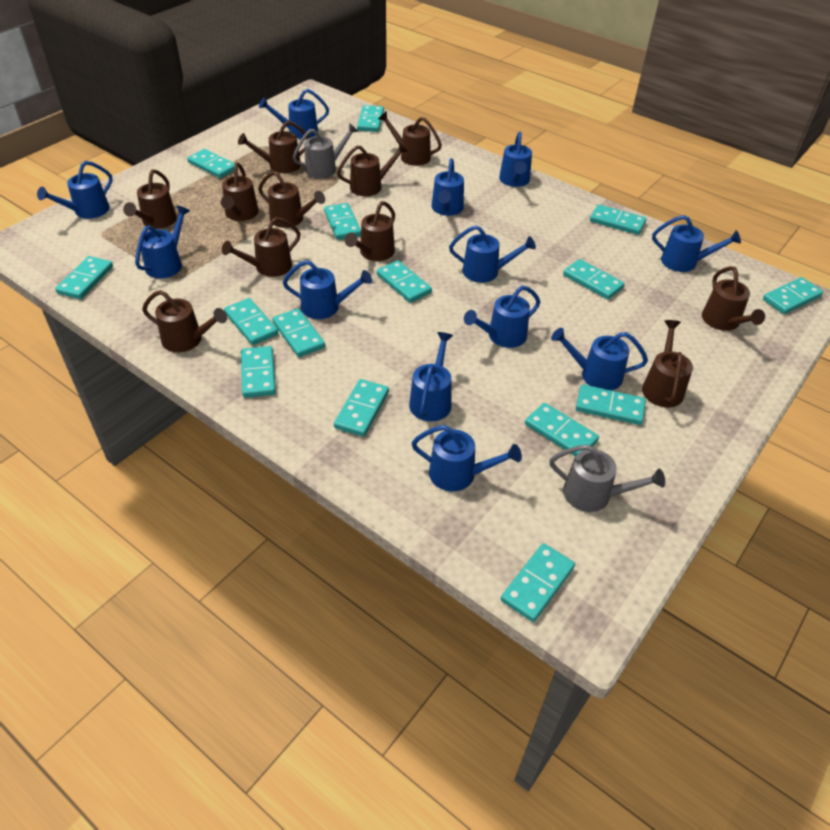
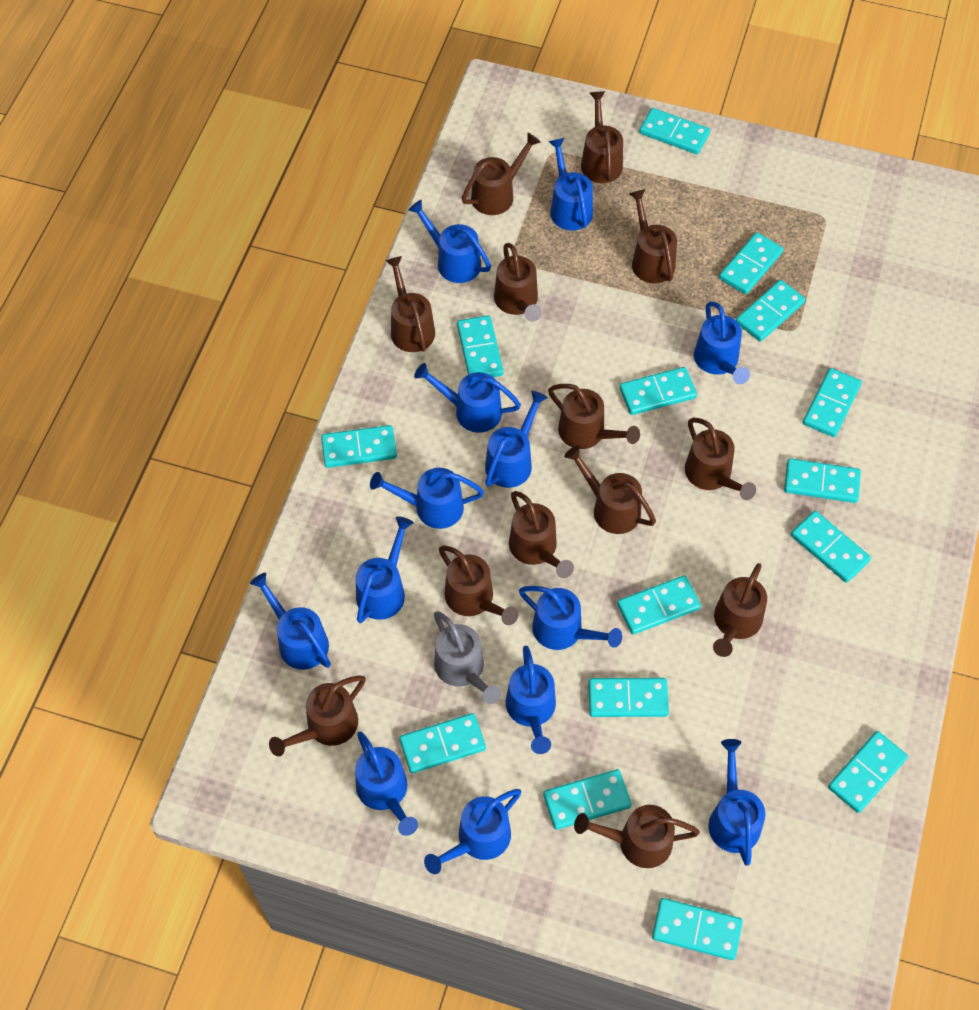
blue watering can: 12 -> 13
brown watering can: 11 -> 13
grey watering can: 2 -> 1

